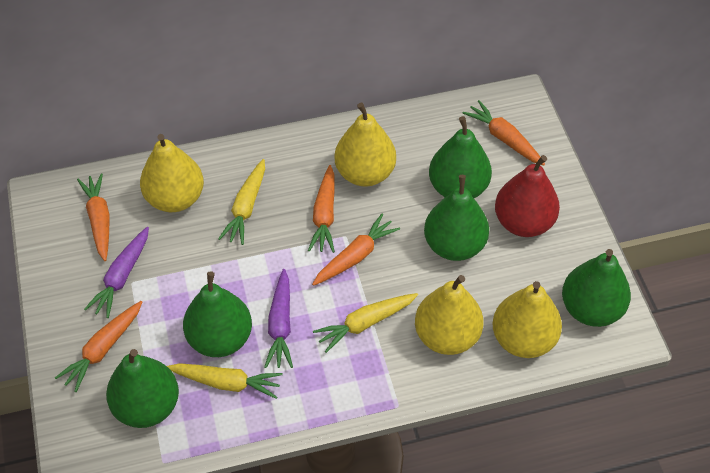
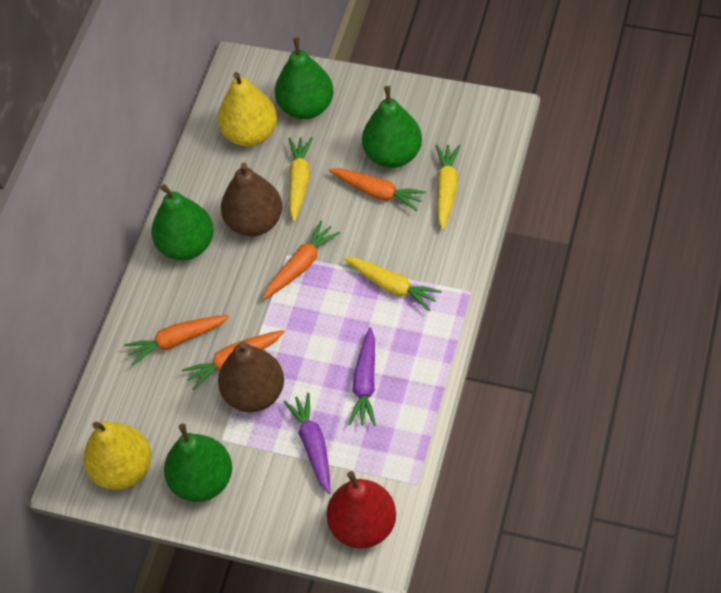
brown pear: 0 -> 2
green pear: 5 -> 4
orange carrot: 5 -> 4
yellow pear: 4 -> 2

